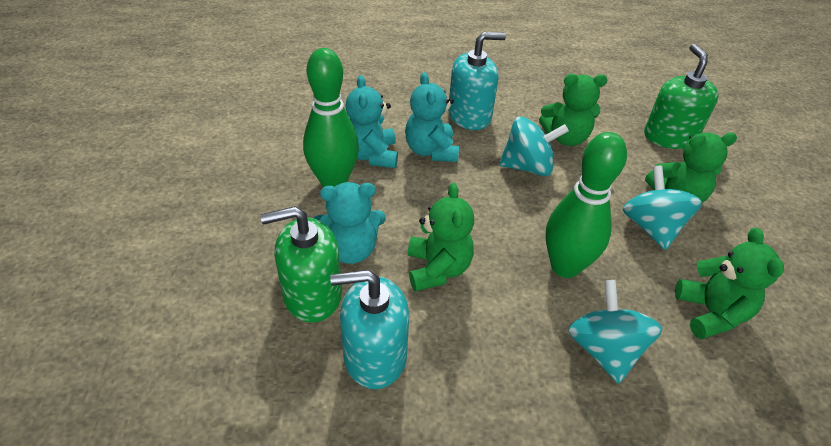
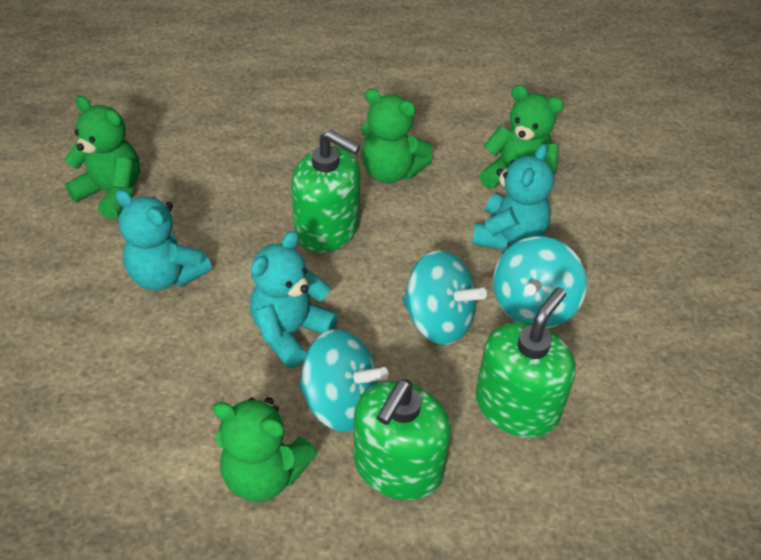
green bowling pin: 2 -> 0
green soap dispenser: 2 -> 3
turquoise soap dispenser: 2 -> 0

